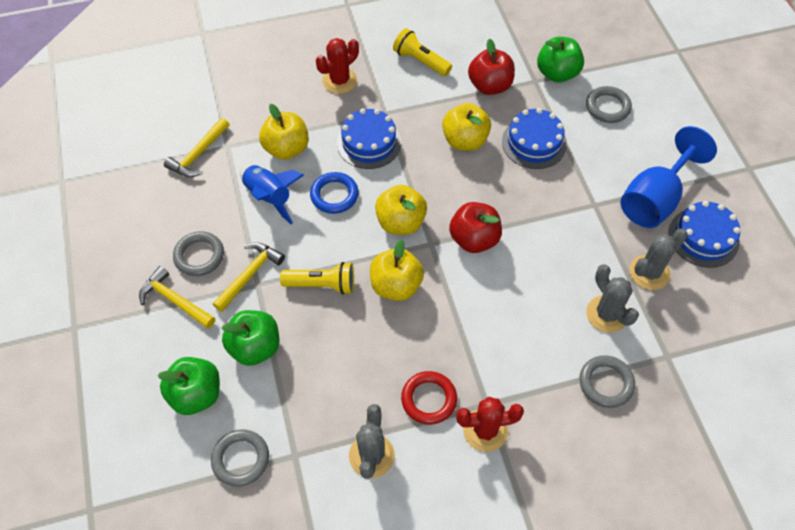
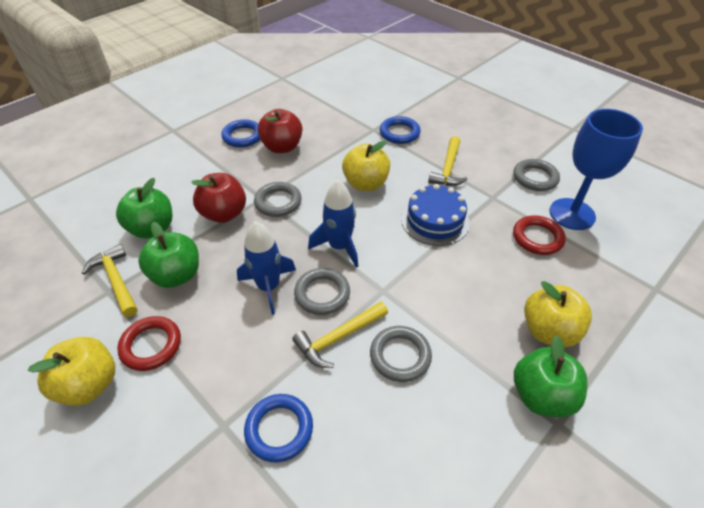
blue cake: 3 -> 1
blue ring: 1 -> 3
blue rocket: 1 -> 2
grey cactus: 3 -> 0
red cactus: 2 -> 0
red ring: 1 -> 2
yellow apple: 4 -> 3
yellow flashlight: 2 -> 0

